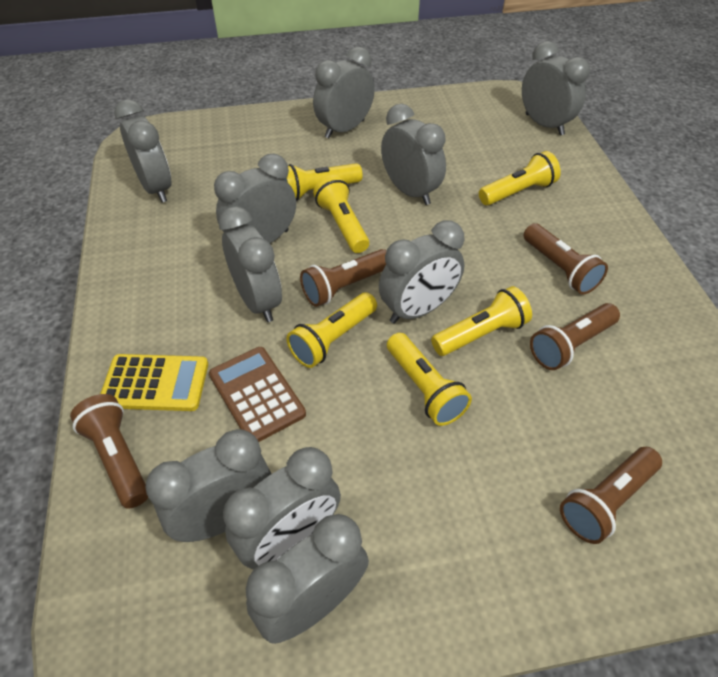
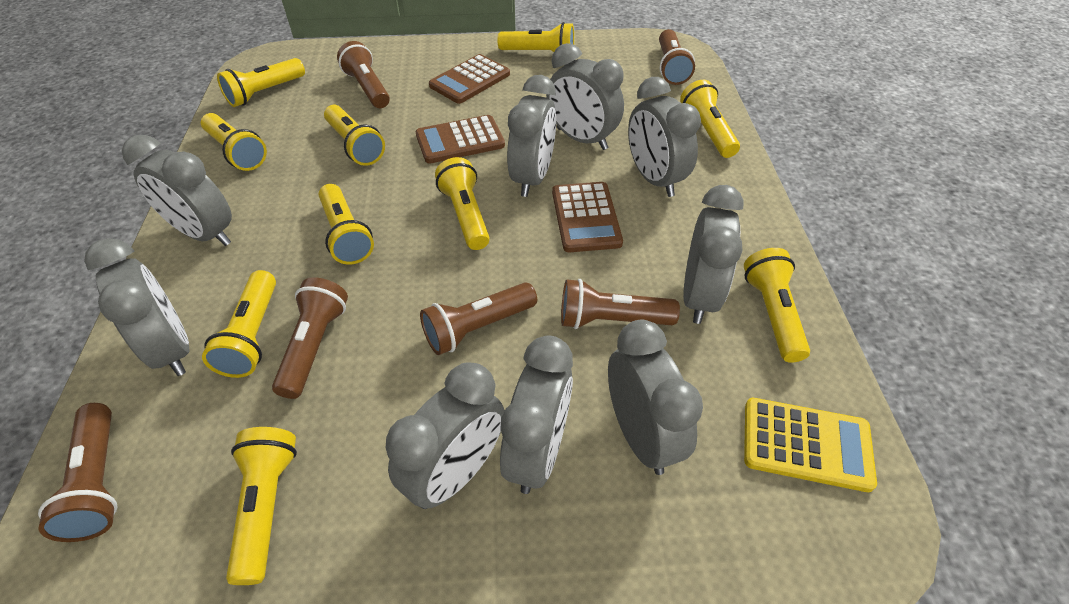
brown calculator: 1 -> 3
brown flashlight: 5 -> 6
grey clock: 10 -> 9
yellow flashlight: 6 -> 10

